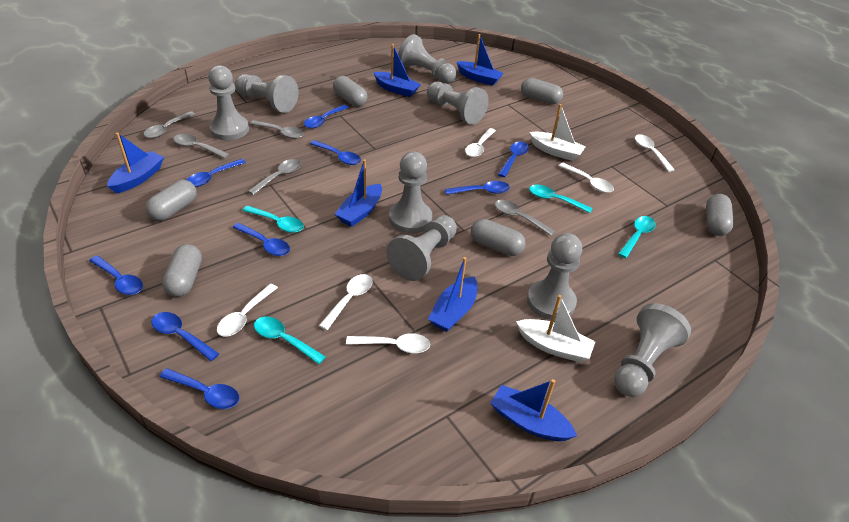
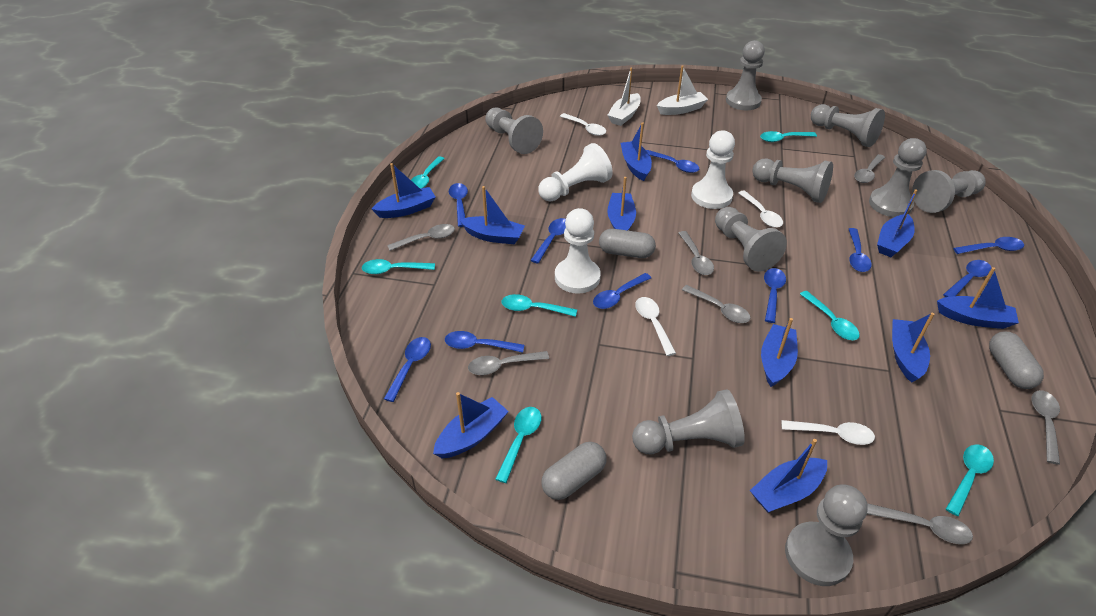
blue boat: 6 -> 10
blue spoon: 9 -> 10
grey capsule: 6 -> 3
grey pawn: 8 -> 9
grey spoon: 5 -> 7
turquoise spoon: 4 -> 7
white pawn: 0 -> 3
white spoon: 6 -> 4

